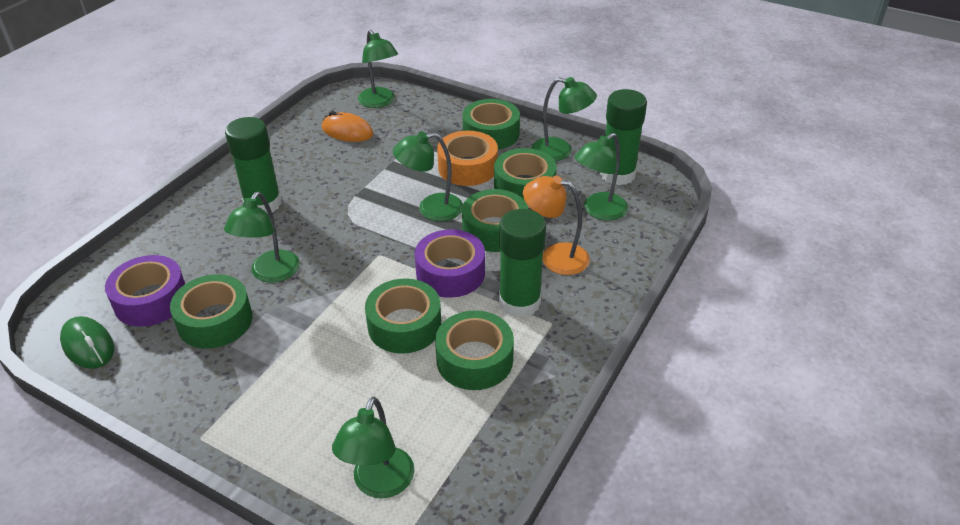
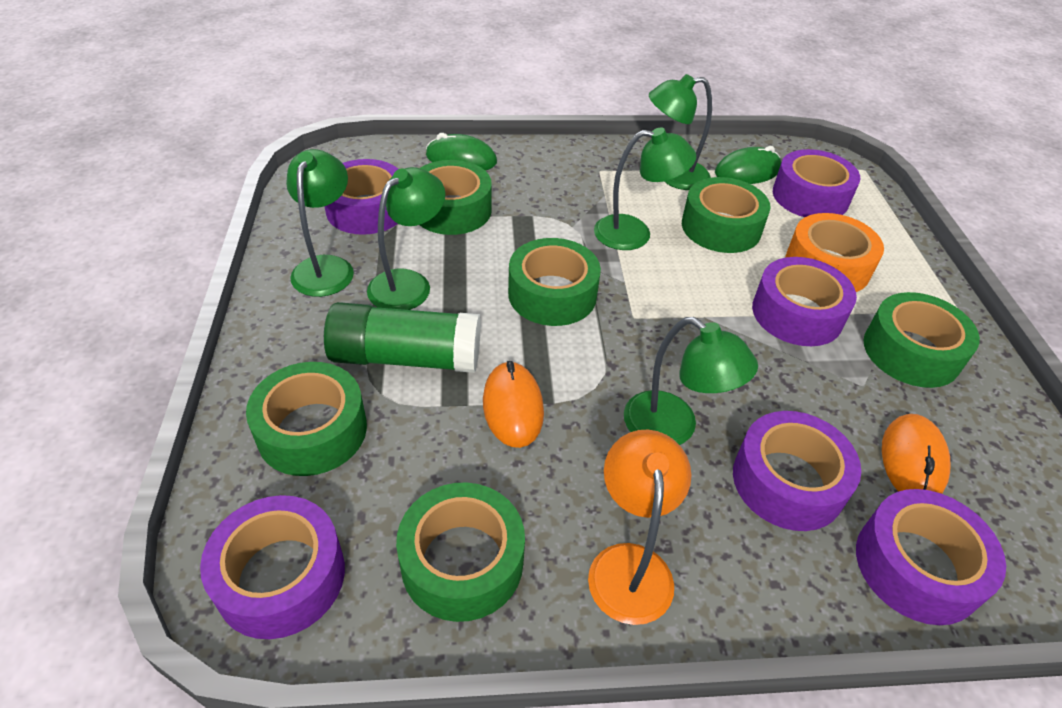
green glue stick: 3 -> 1
green lamp: 6 -> 5
green mouse: 1 -> 2
orange mouse: 1 -> 2
purple tape: 2 -> 6

